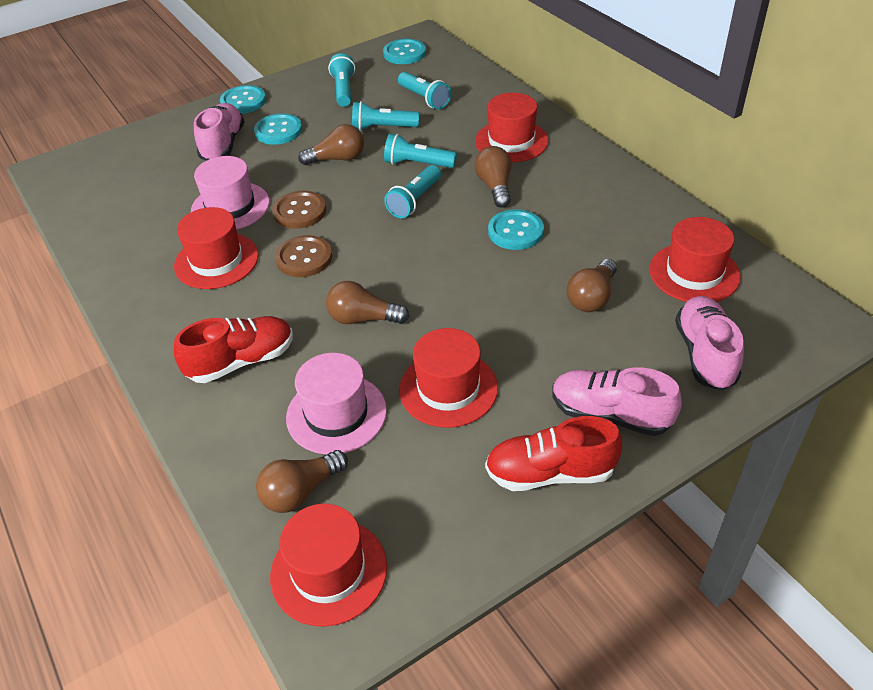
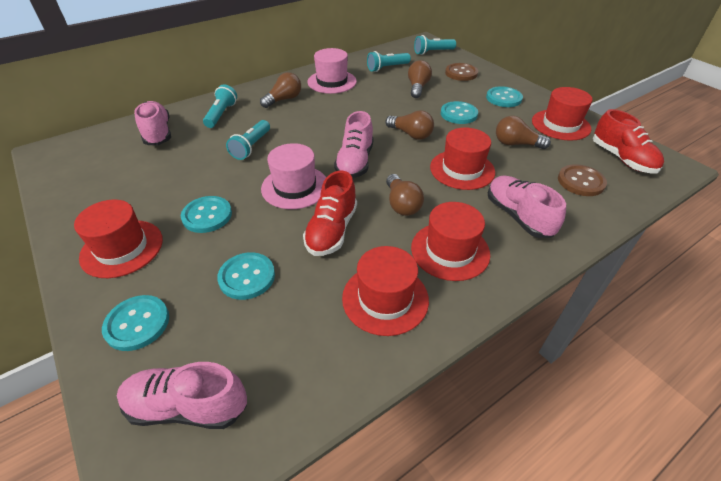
pink shoe: 3 -> 4
turquoise button: 4 -> 5
turquoise flashlight: 5 -> 4

